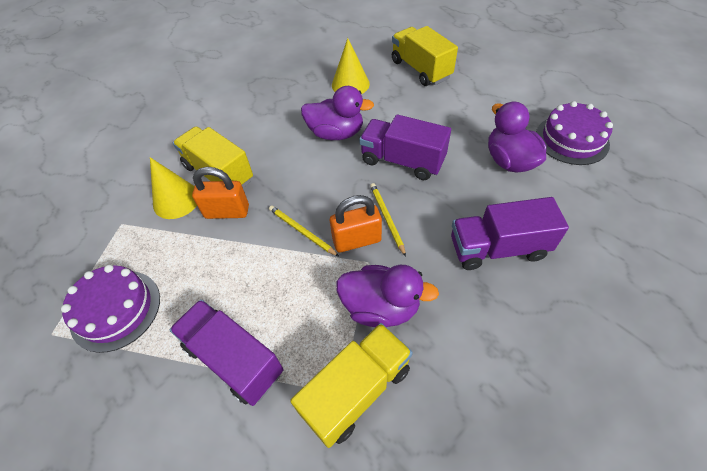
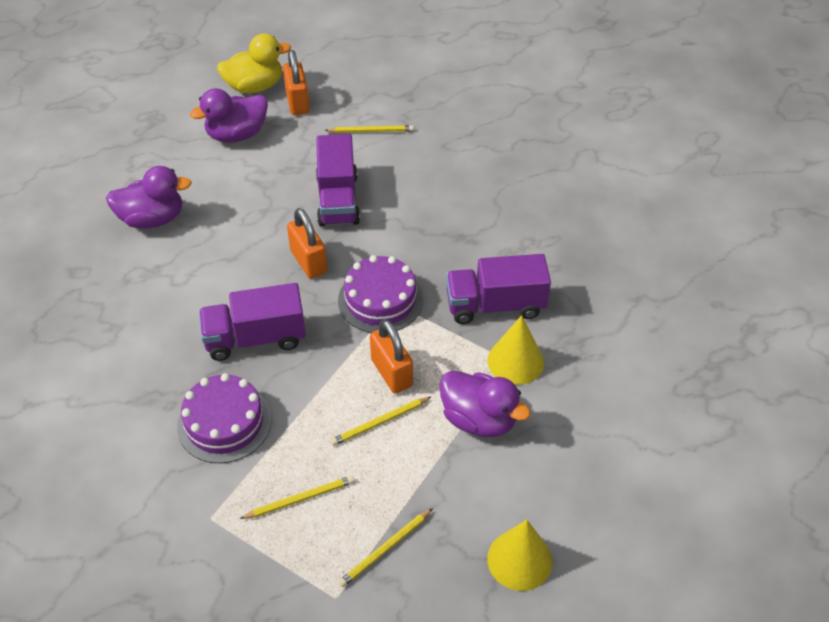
orange padlock: 2 -> 3
yellow duck: 0 -> 1
yellow pencil: 2 -> 4
yellow truck: 3 -> 0

